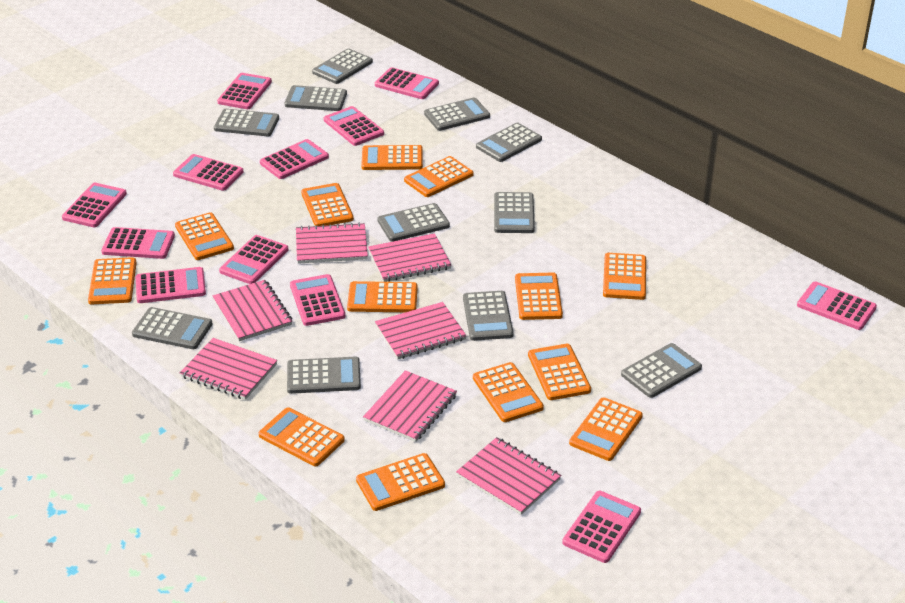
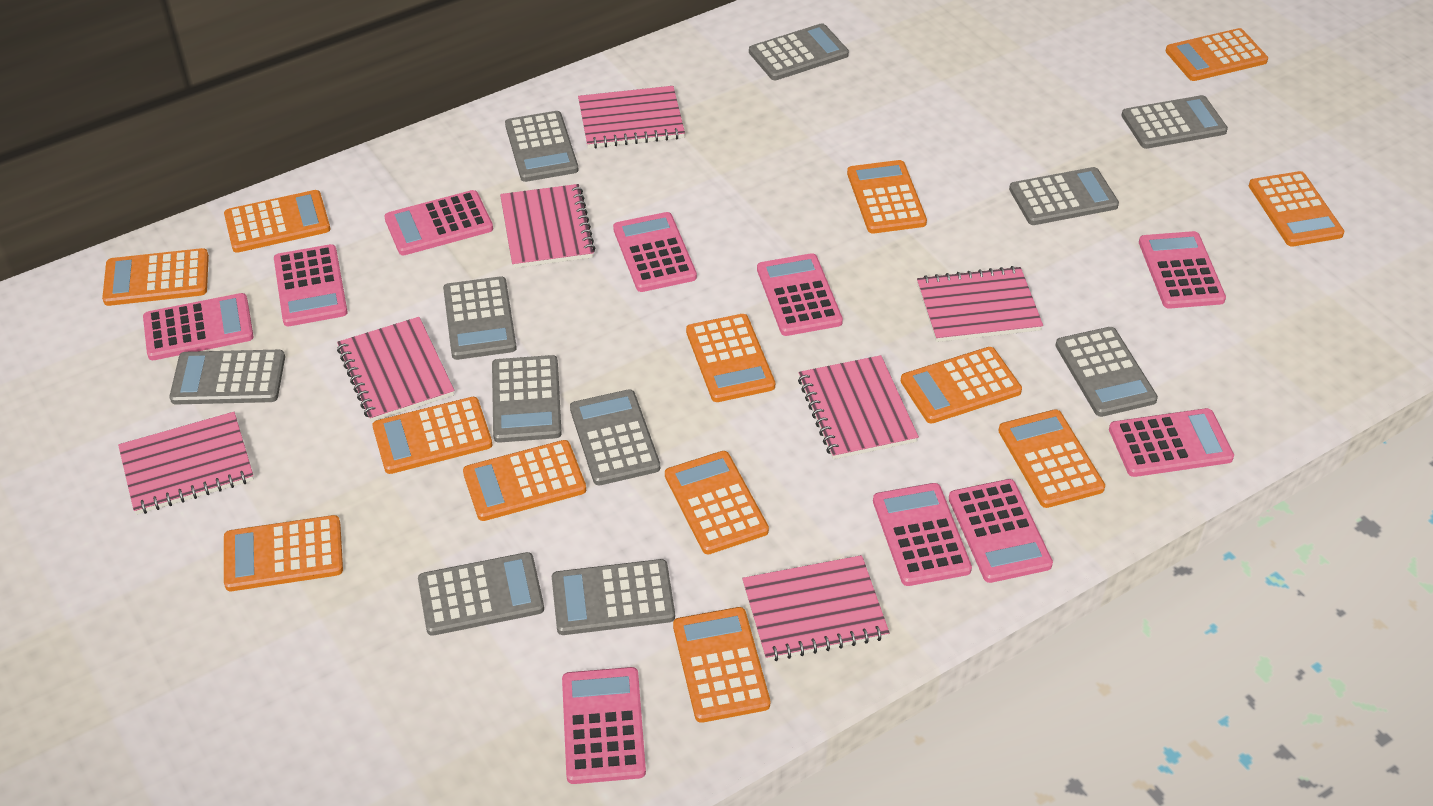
pink calculator: 12 -> 10

